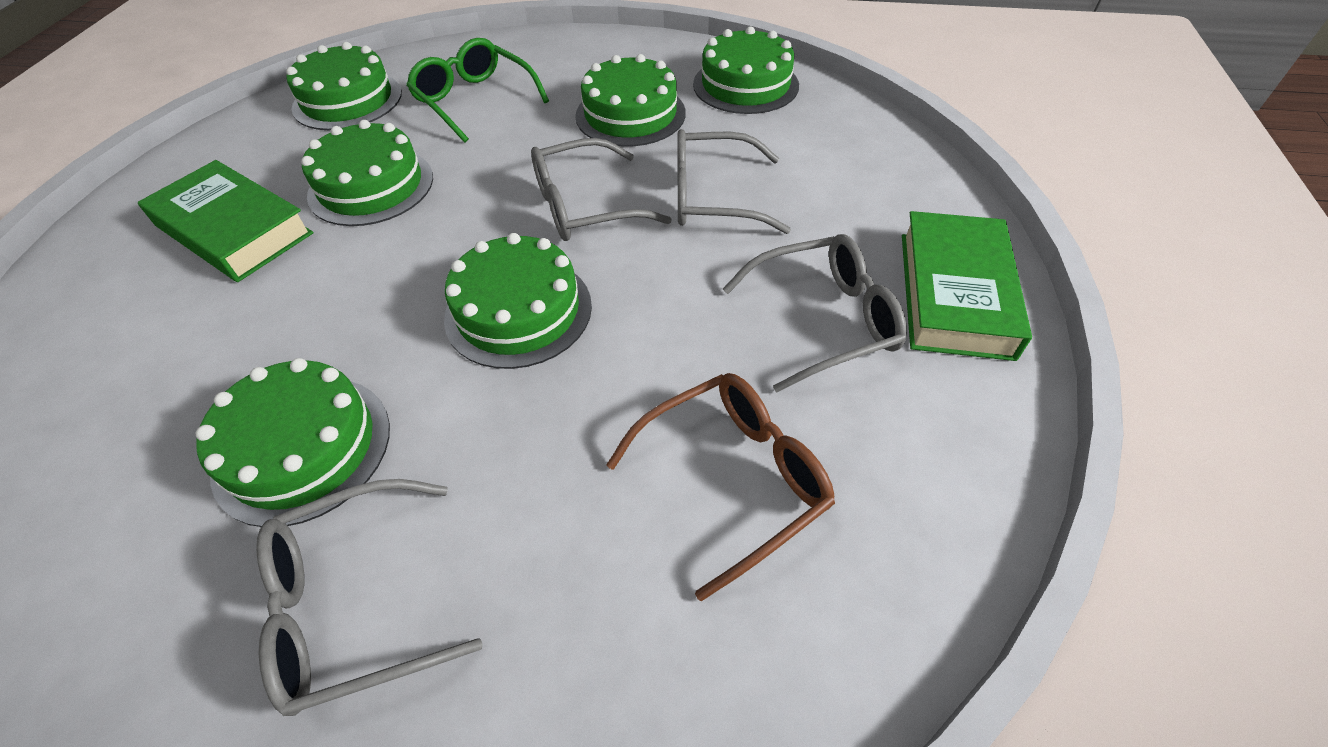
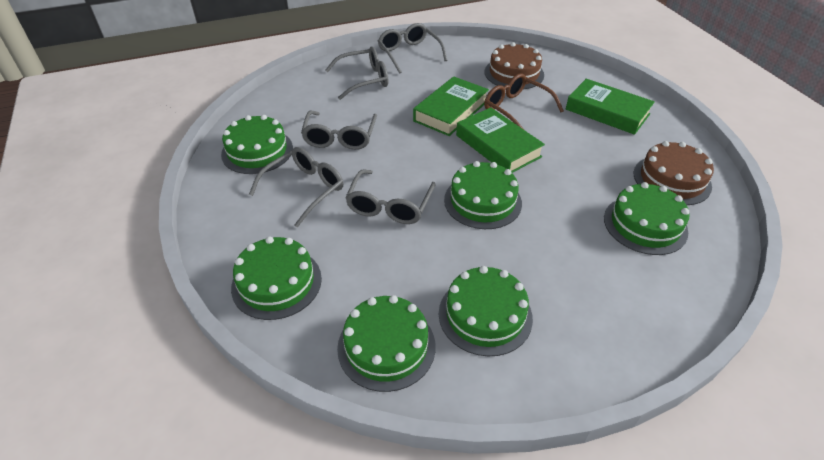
brown cake: 0 -> 2
green book: 2 -> 3
green glasses: 1 -> 0
grey glasses: 4 -> 5

